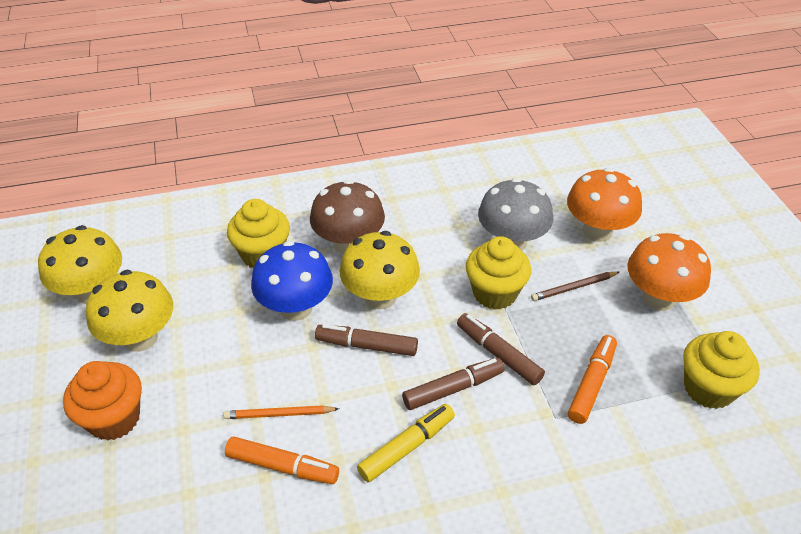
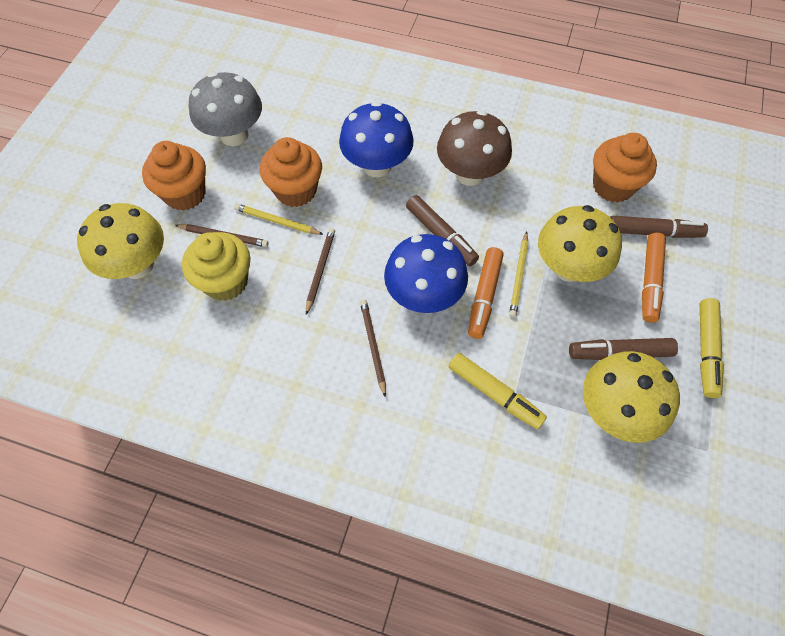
blue mushroom: 1 -> 2
brown pencil: 1 -> 3
orange cupcake: 1 -> 3
orange mushroom: 2 -> 0
orange pencil: 1 -> 0
yellow cupcake: 3 -> 1
yellow marker: 1 -> 2
yellow pencil: 0 -> 2

